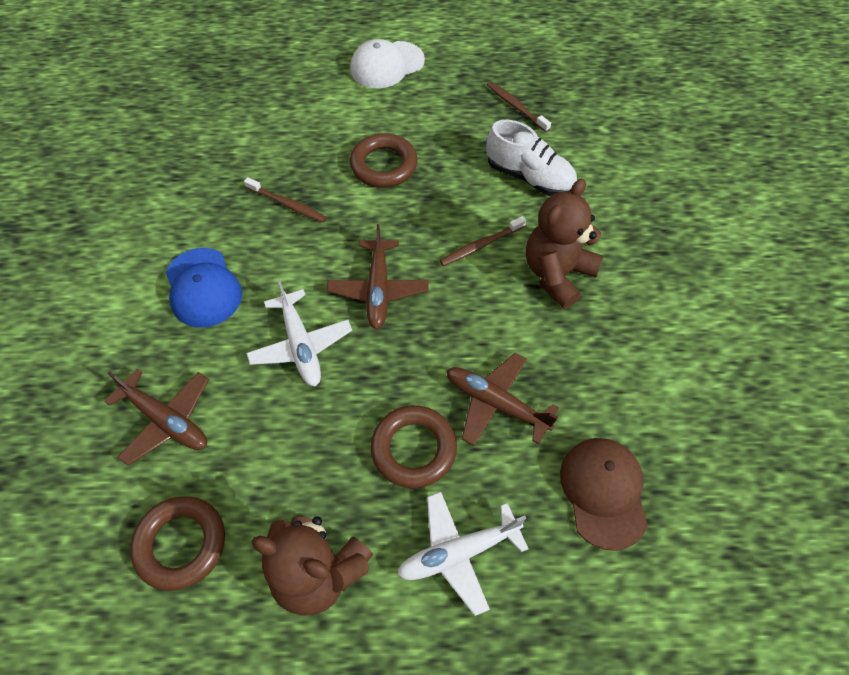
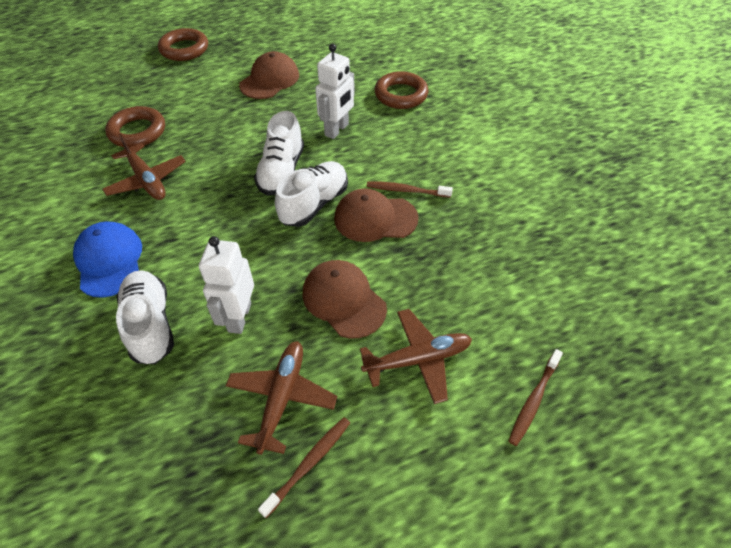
brown cap: 1 -> 3
brown teddy bear: 2 -> 0
white cap: 1 -> 0
white plane: 2 -> 0
white robot: 0 -> 2
white shoe: 1 -> 3

